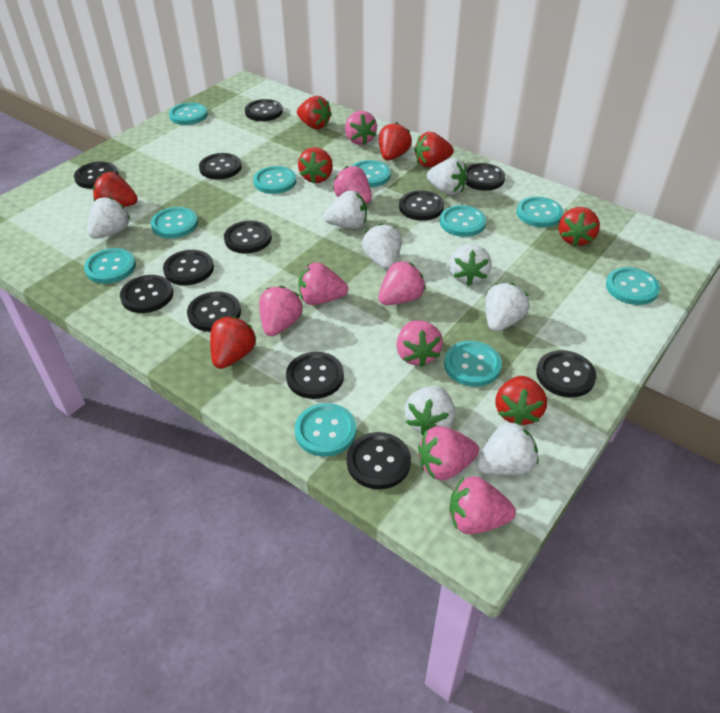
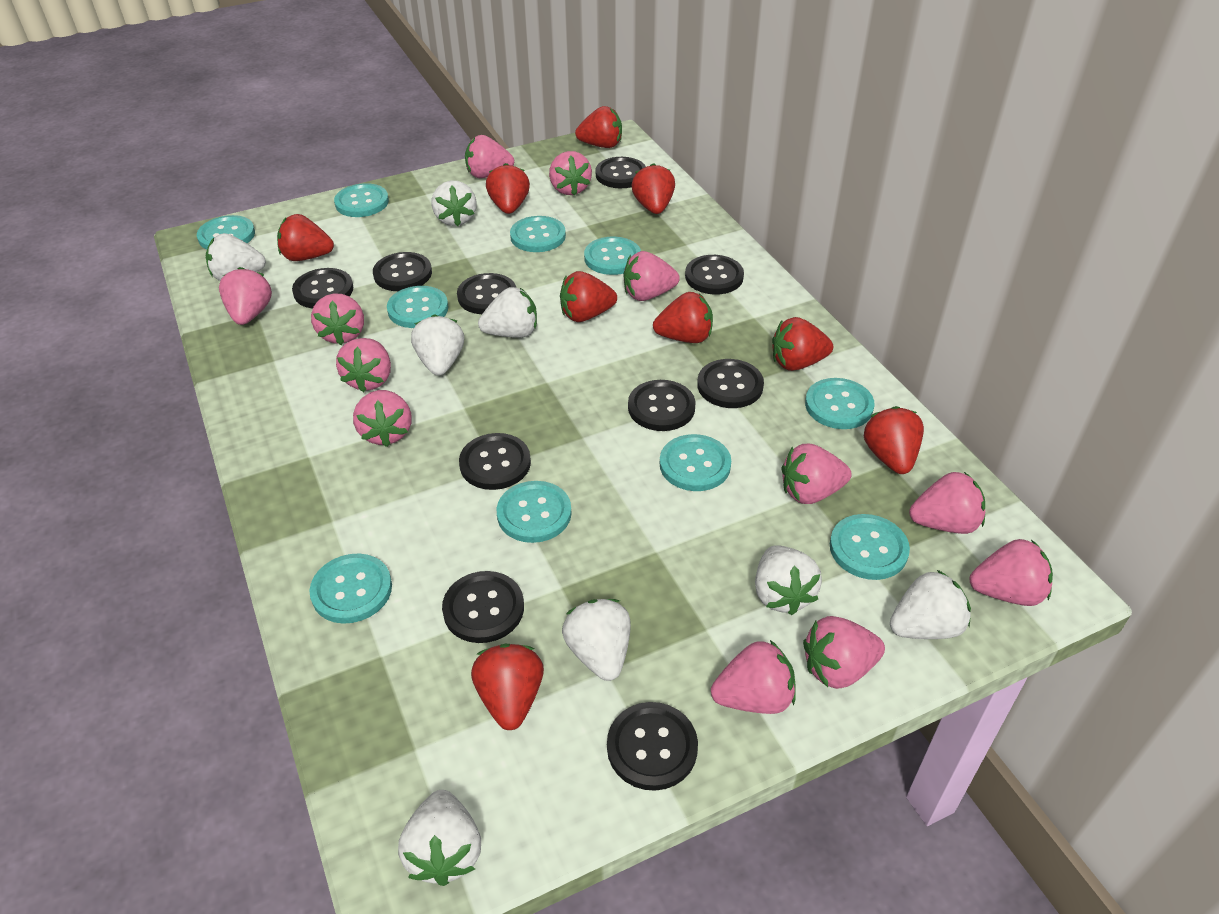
black button: 12 -> 10
pink strawberry: 8 -> 12
red strawberry: 8 -> 9

